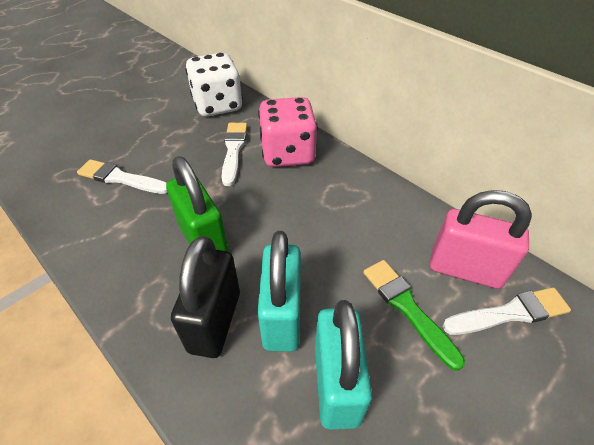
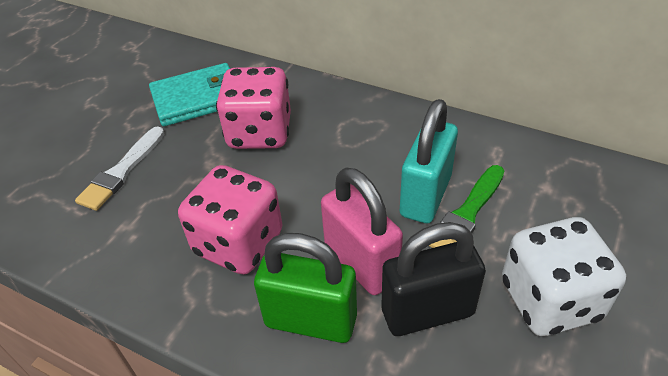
pink dice: 1 -> 2
turquoise padlock: 2 -> 1
turquoise wallet: 0 -> 1
white brush: 3 -> 1

